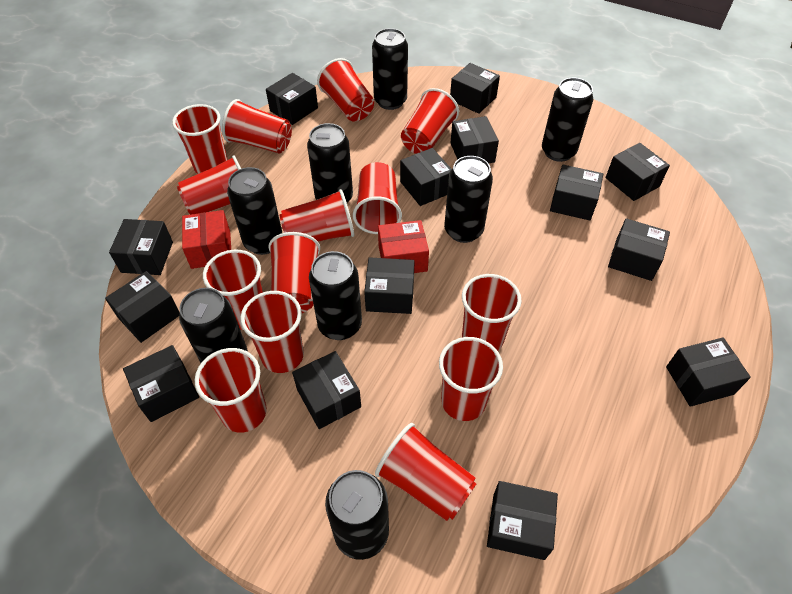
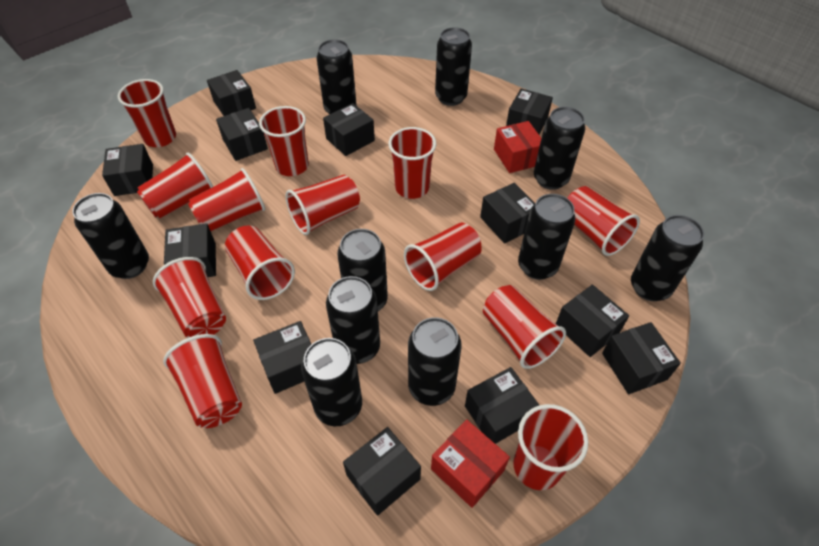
black box: 14 -> 12
black can: 8 -> 10
red cup: 14 -> 13

